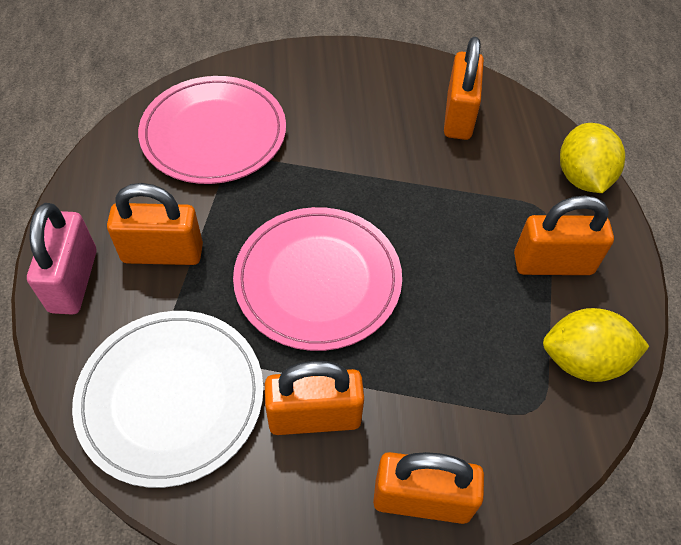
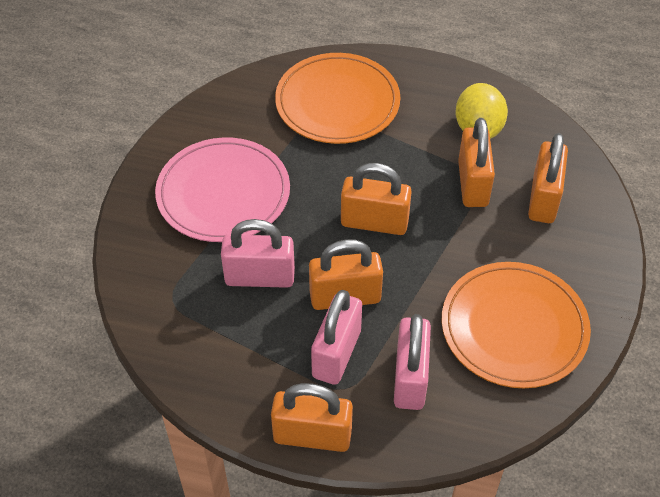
orange plate: 0 -> 2
pink padlock: 1 -> 3
pink plate: 2 -> 1
white plate: 1 -> 0
yellow lemon: 2 -> 1

